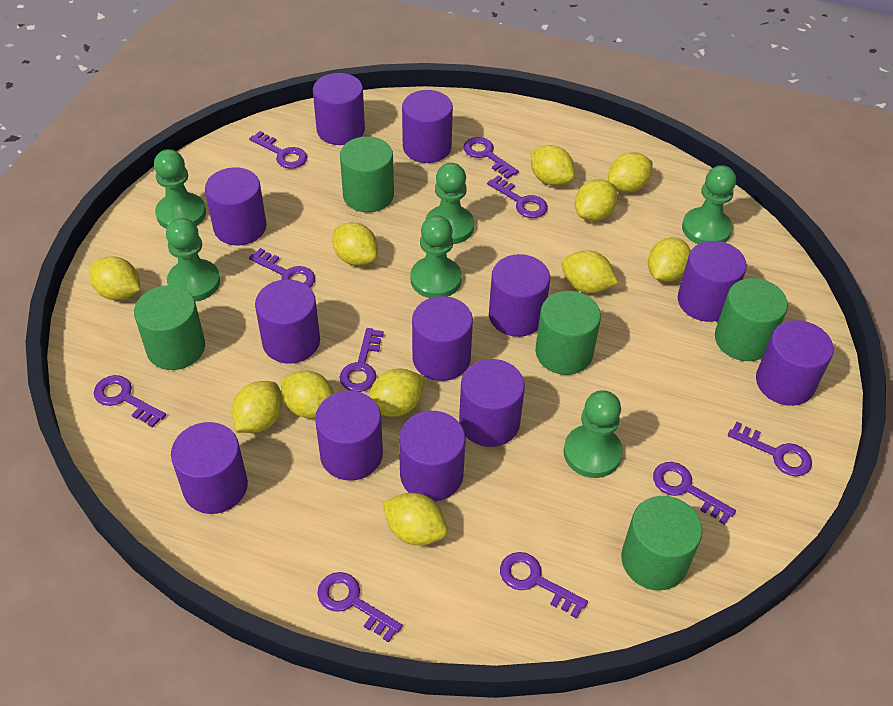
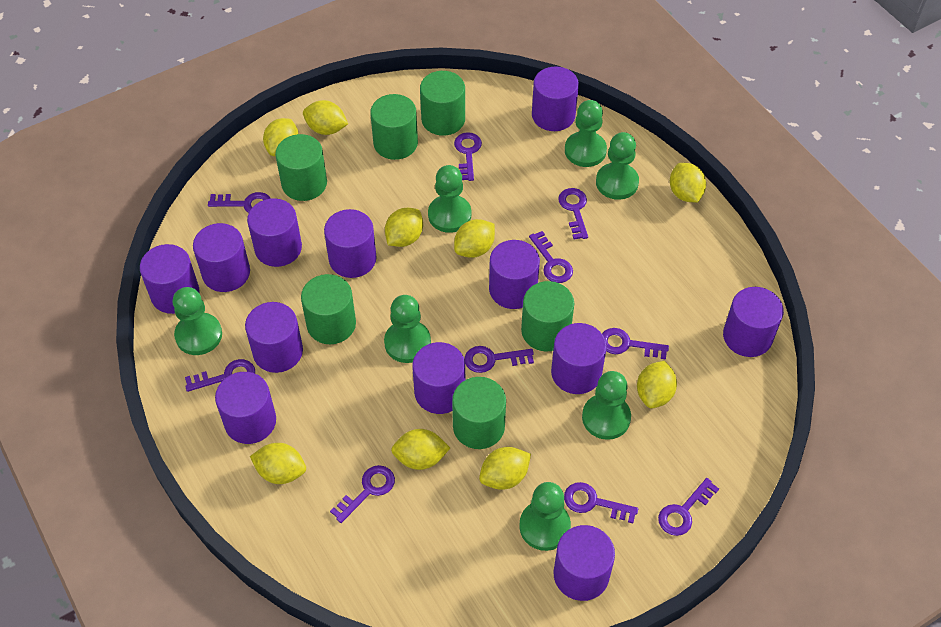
green cylinder: 5 -> 6
green pawn: 6 -> 7
yellow lemon: 11 -> 9

